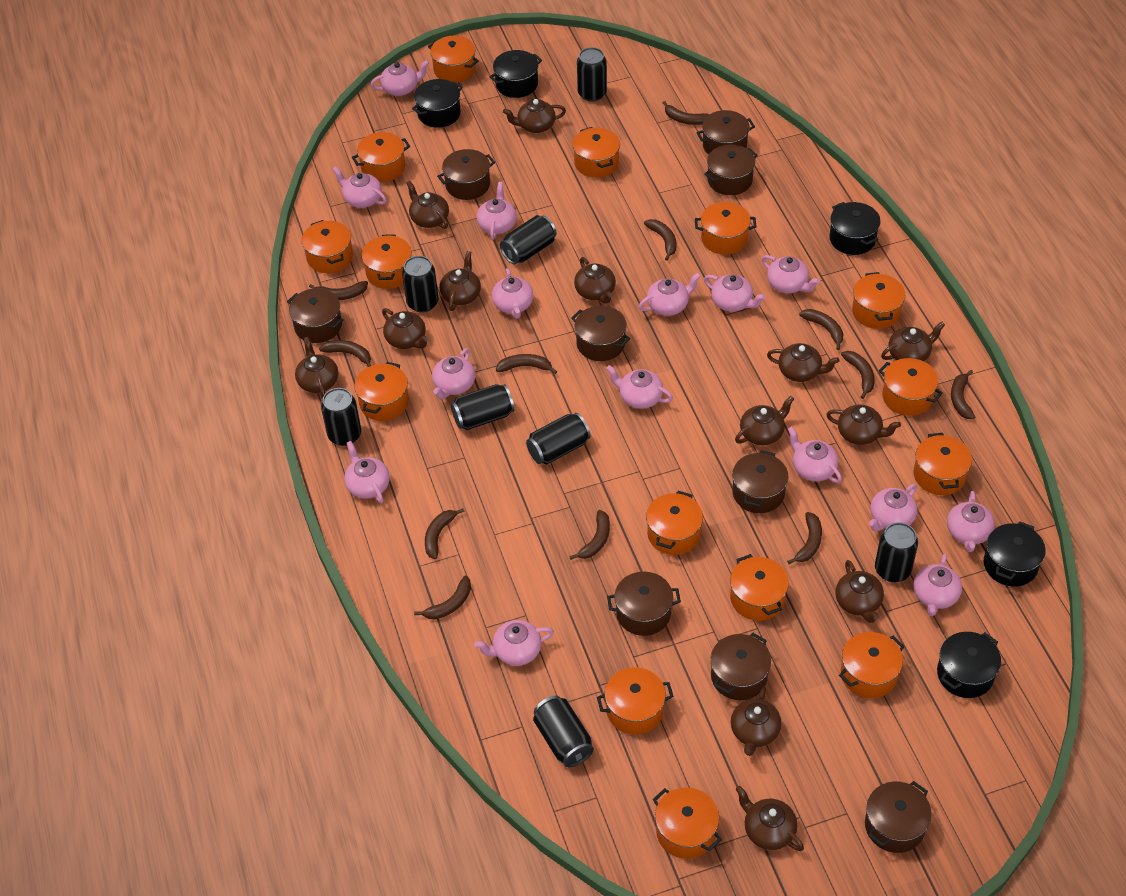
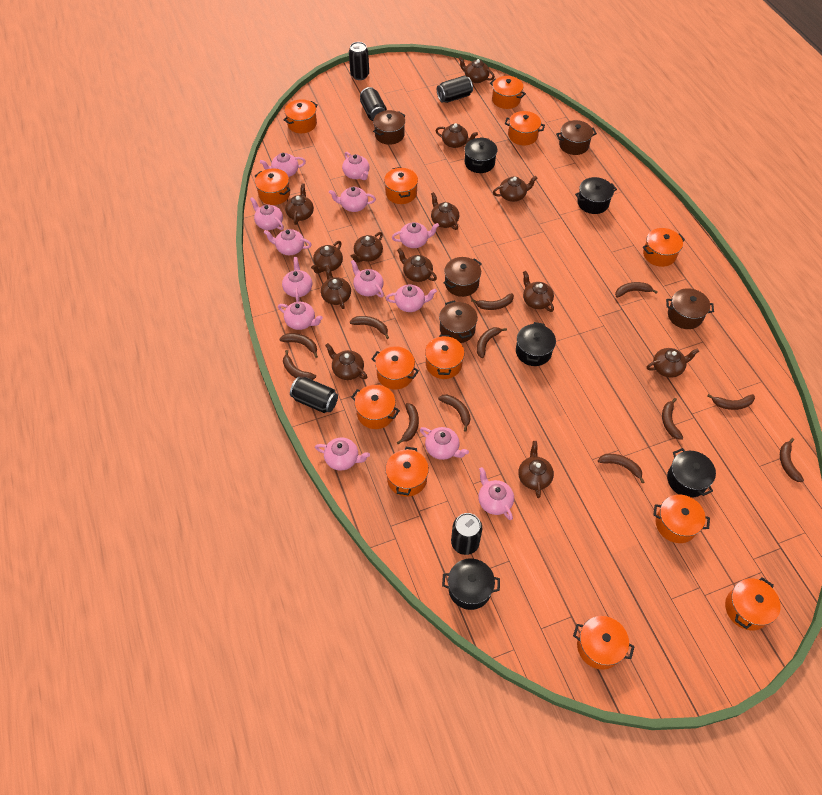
black can: 8 -> 5
brown pot: 9 -> 5
orange pot: 15 -> 13
pink teapot: 15 -> 13

